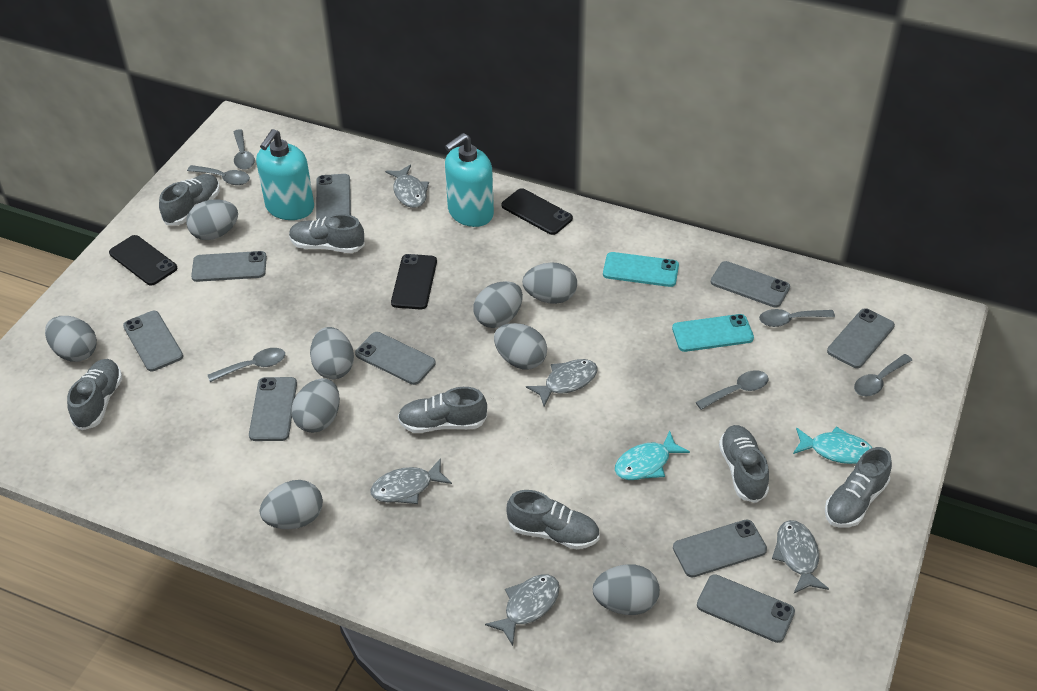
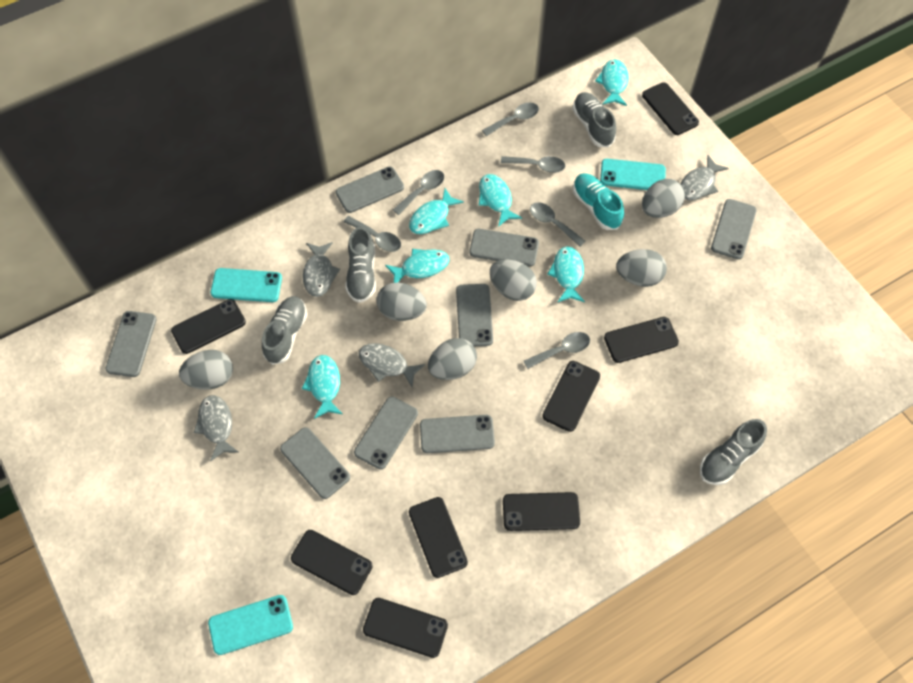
black phone: 3 -> 8
grey egg: 9 -> 6
grey fish: 5 -> 4
grey phone: 9 -> 8
grey shoe: 7 -> 4
turquoise fish: 2 -> 6
turquoise phone: 2 -> 3
turquoise shoe: 0 -> 1
turquoise soap dispenser: 2 -> 0

